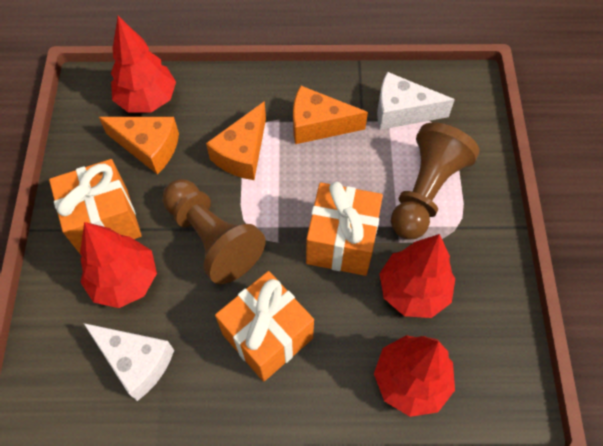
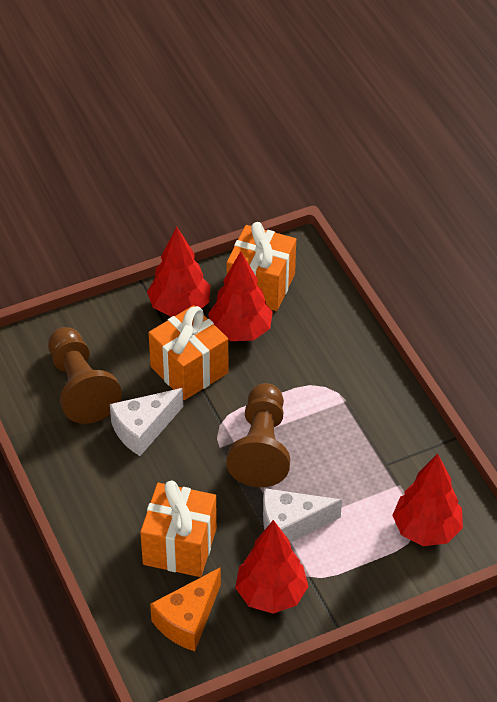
orange cheese: 3 -> 1

